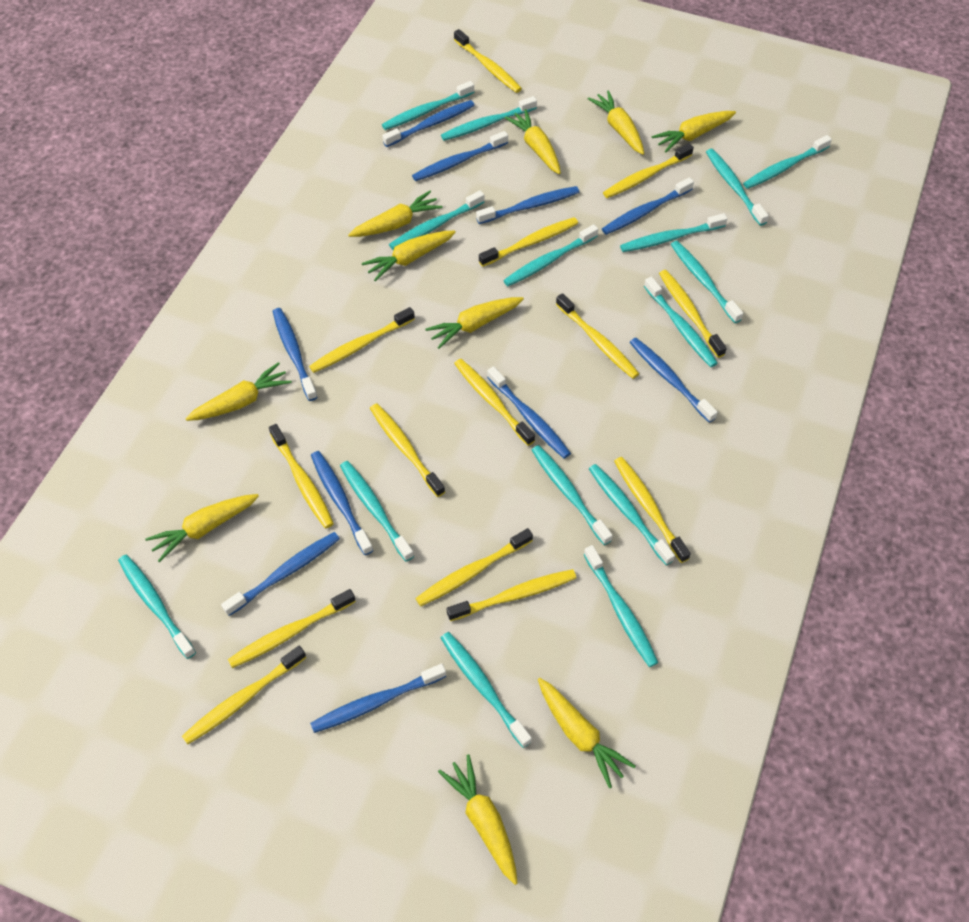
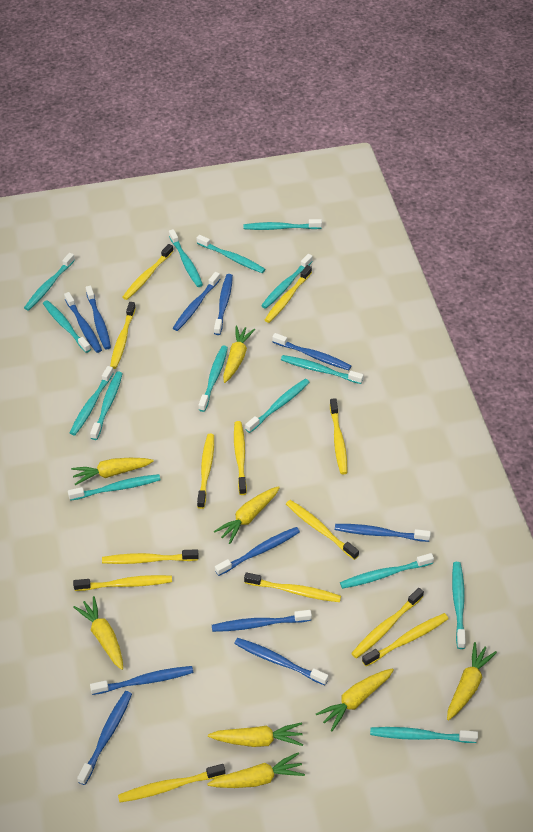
blue toothbrush: 10 -> 11
yellow carrot: 10 -> 8
yellow toothbrush: 14 -> 13

